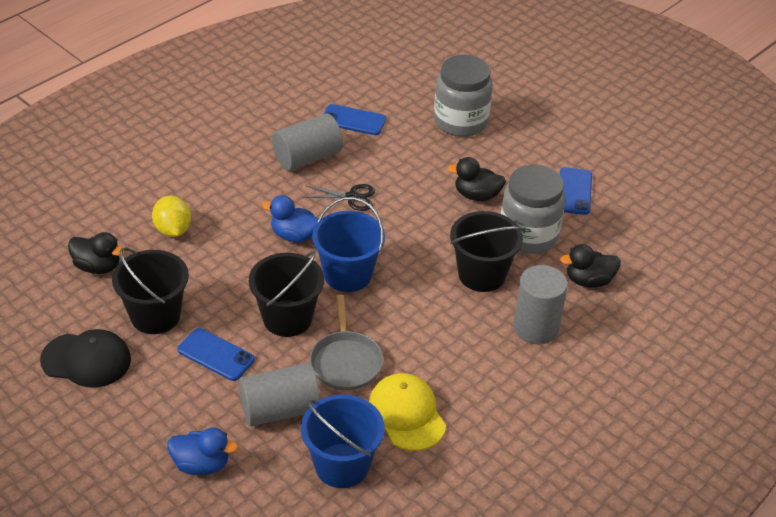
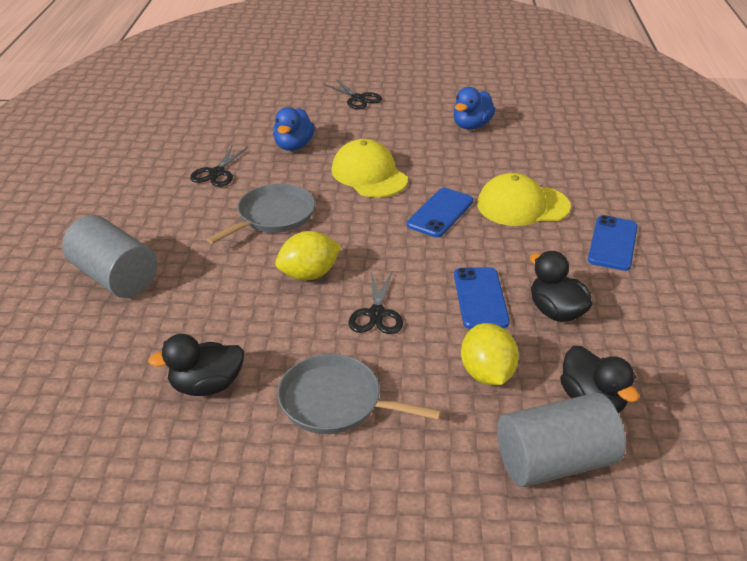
black bucket: 3 -> 0
black cap: 1 -> 0
black scissors: 1 -> 3
blue bucket: 2 -> 0
grey cylinder: 3 -> 2
grey jar: 2 -> 0
grey pan: 1 -> 2
yellow cap: 1 -> 2
yellow lemon: 1 -> 2

